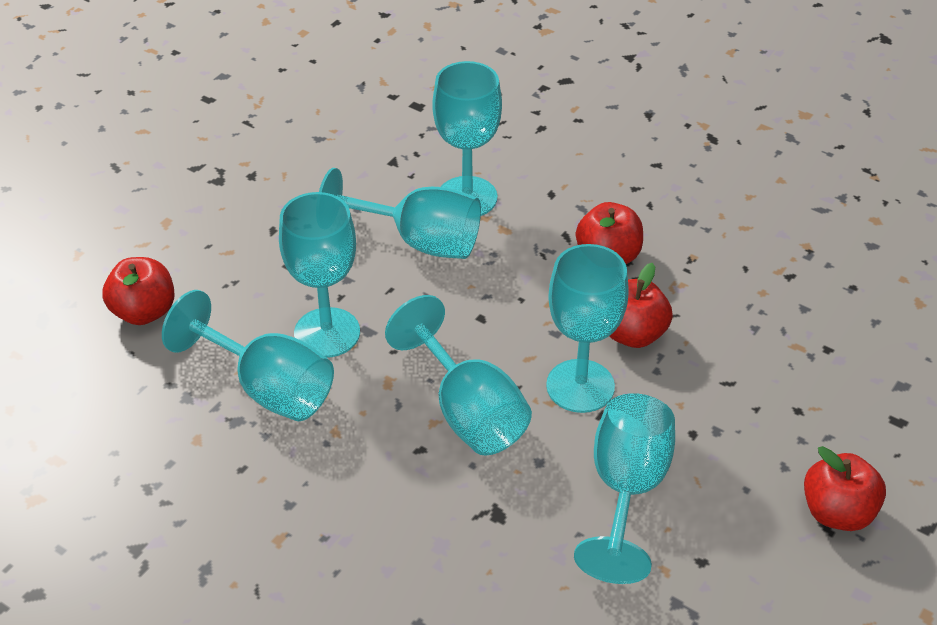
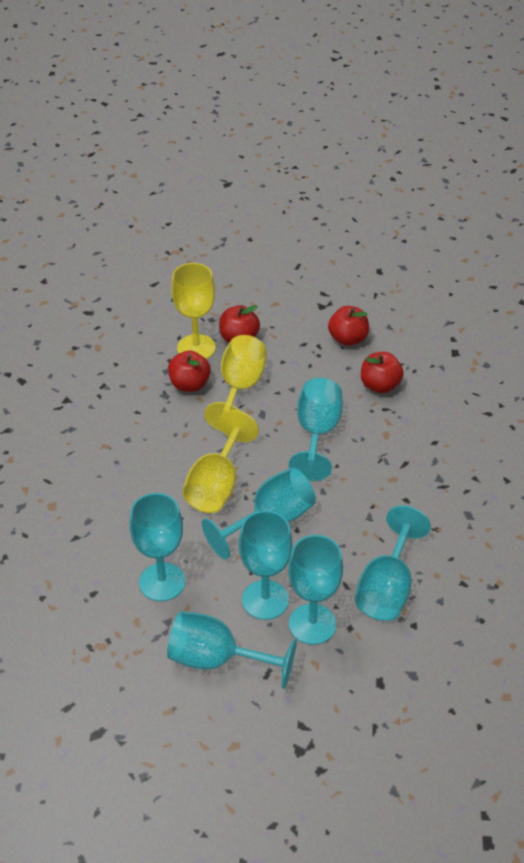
yellow goblet: 0 -> 3

